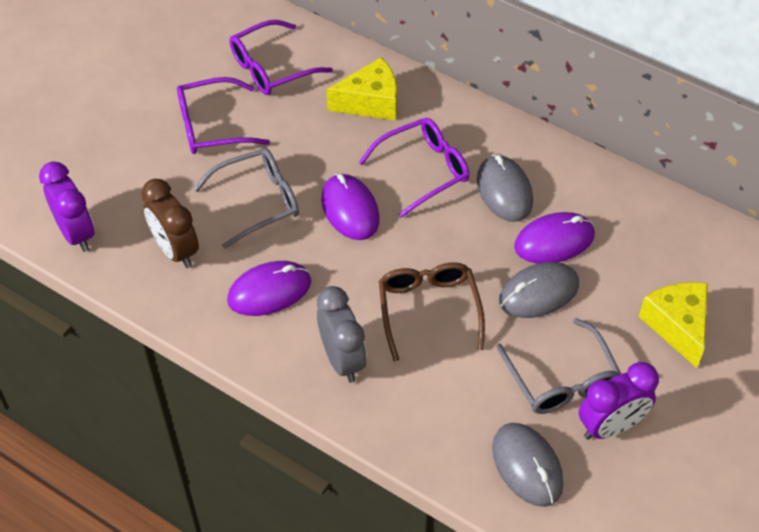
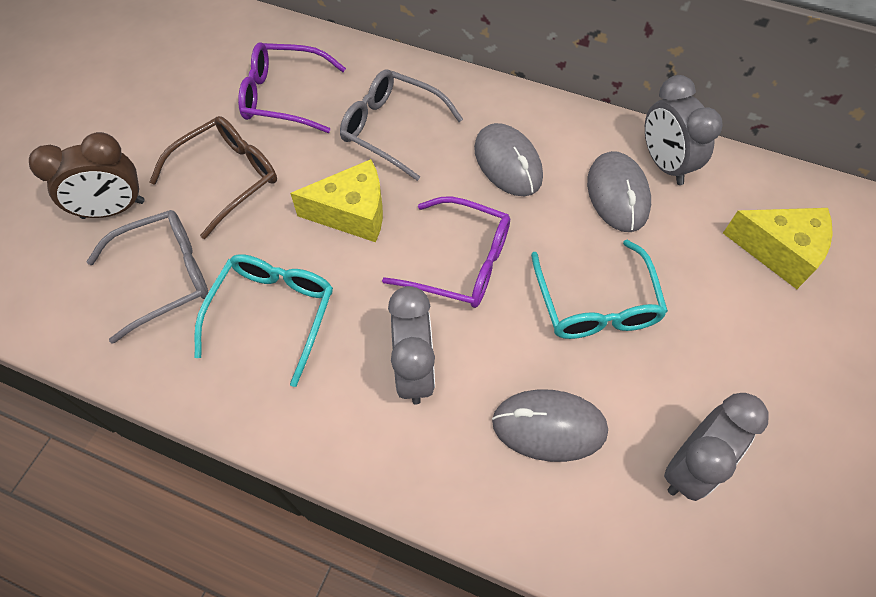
grey clock: 1 -> 3
purple clock: 2 -> 0
purple glasses: 3 -> 2
purple mouse: 3 -> 0
turquoise glasses: 0 -> 2

